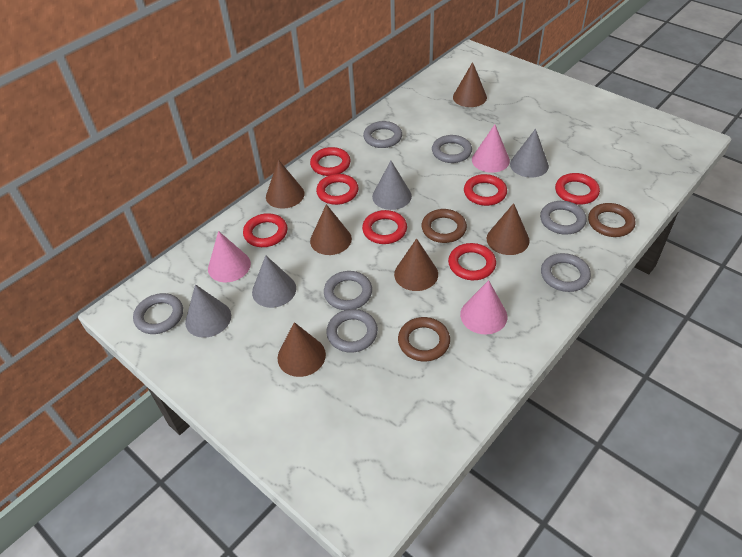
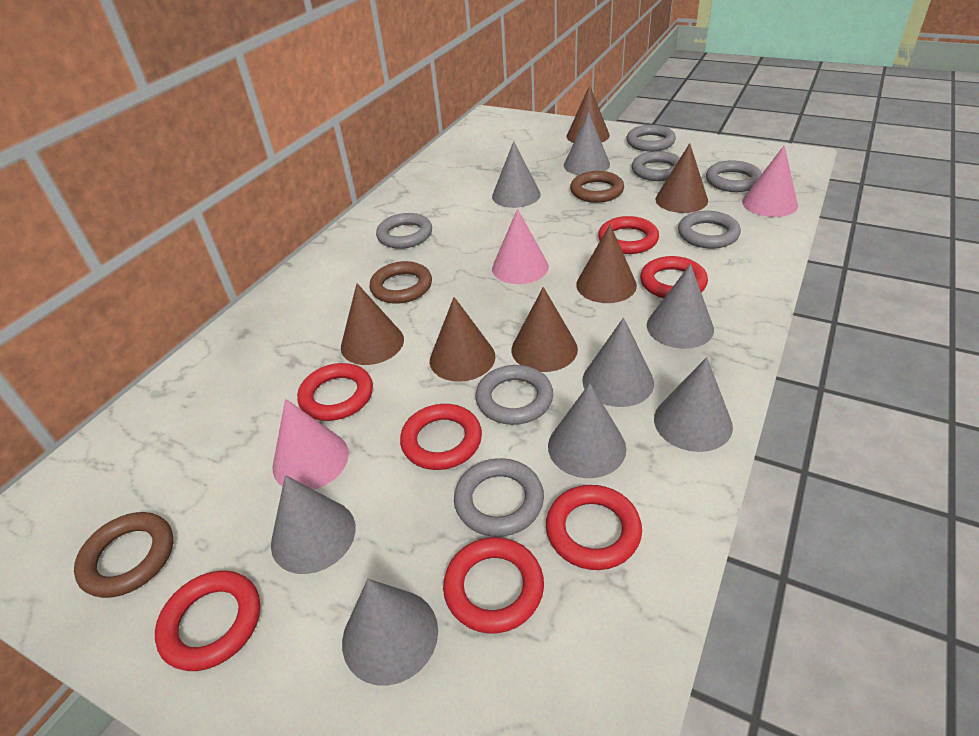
grey cone: 4 -> 8

